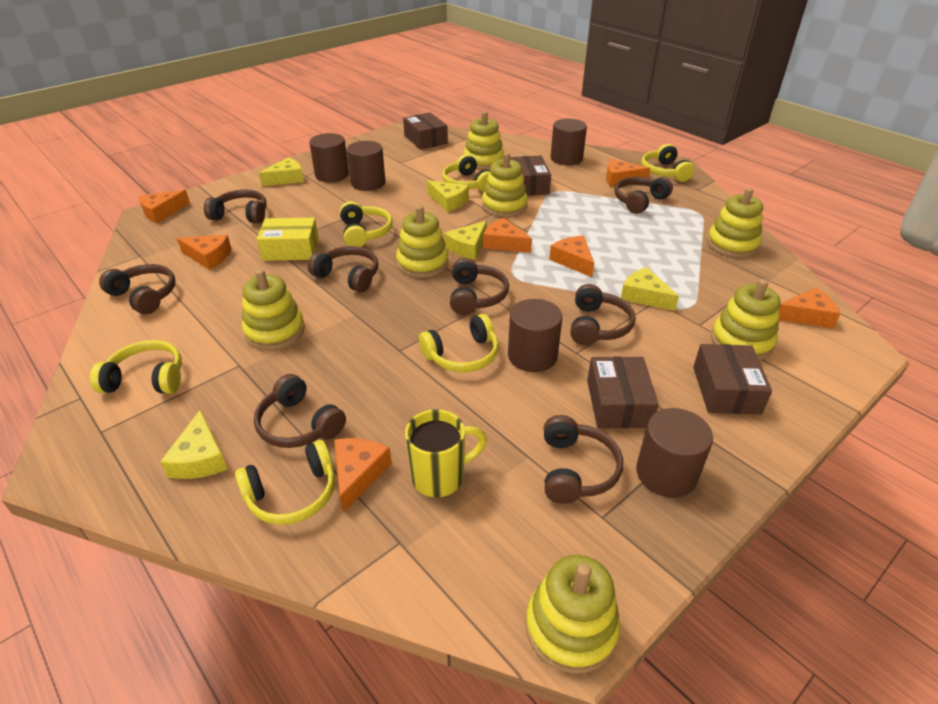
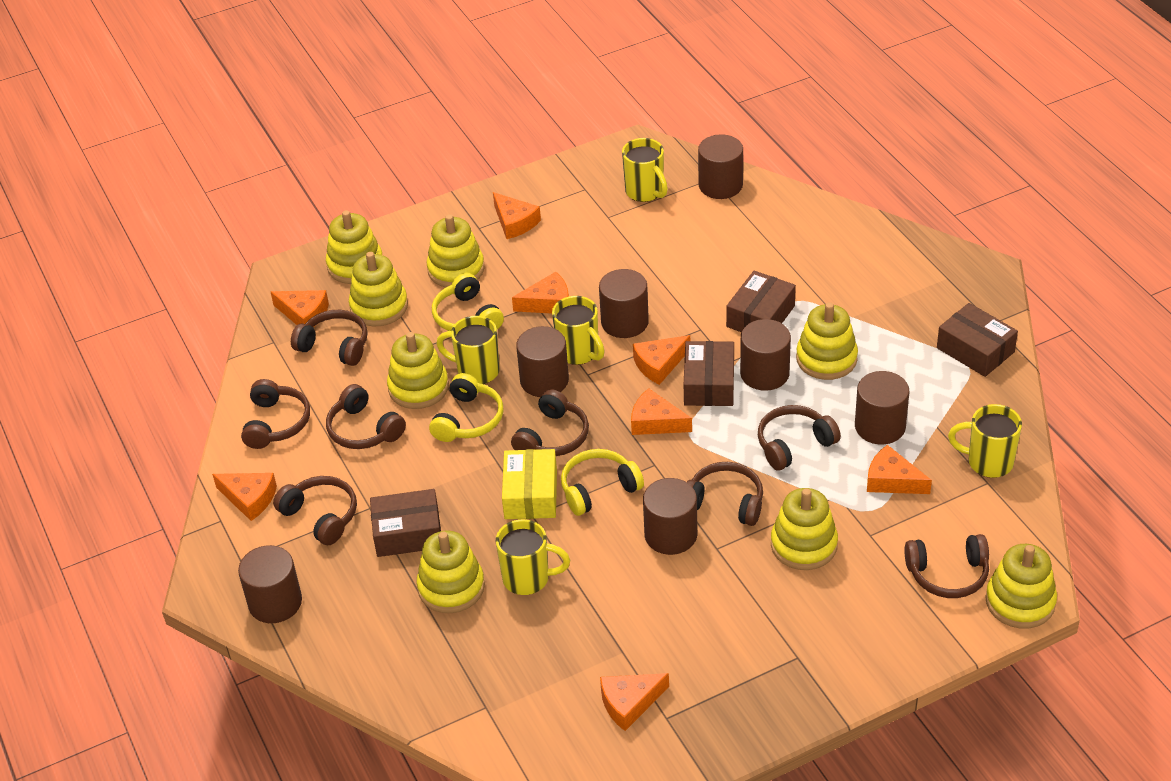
brown cylinder: 5 -> 7
orange cheese: 7 -> 8
yellow cheese: 5 -> 0
yellow headphones: 6 -> 3
yellow mug: 1 -> 5
yellow stacking toy: 7 -> 8

